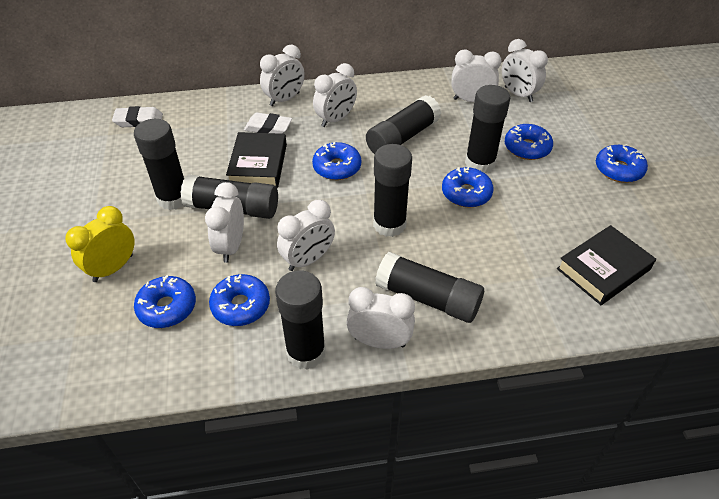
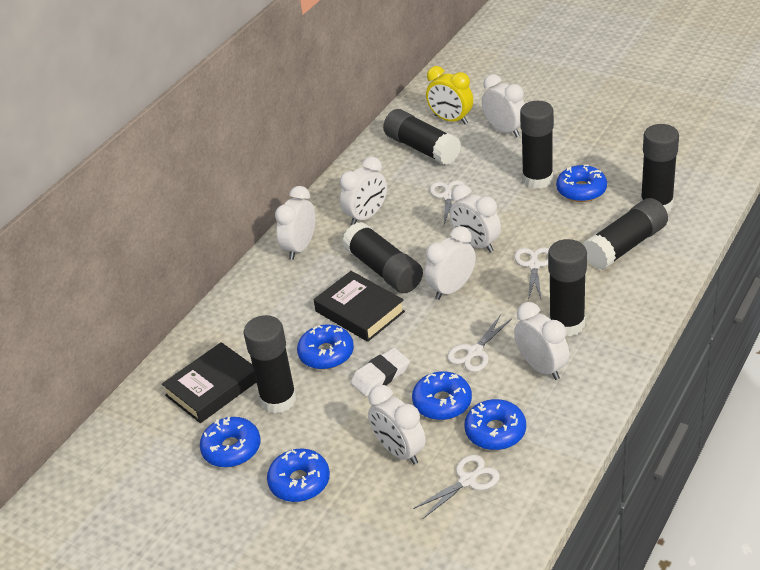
white eraser: 2 -> 1
white scissors: 0 -> 4

